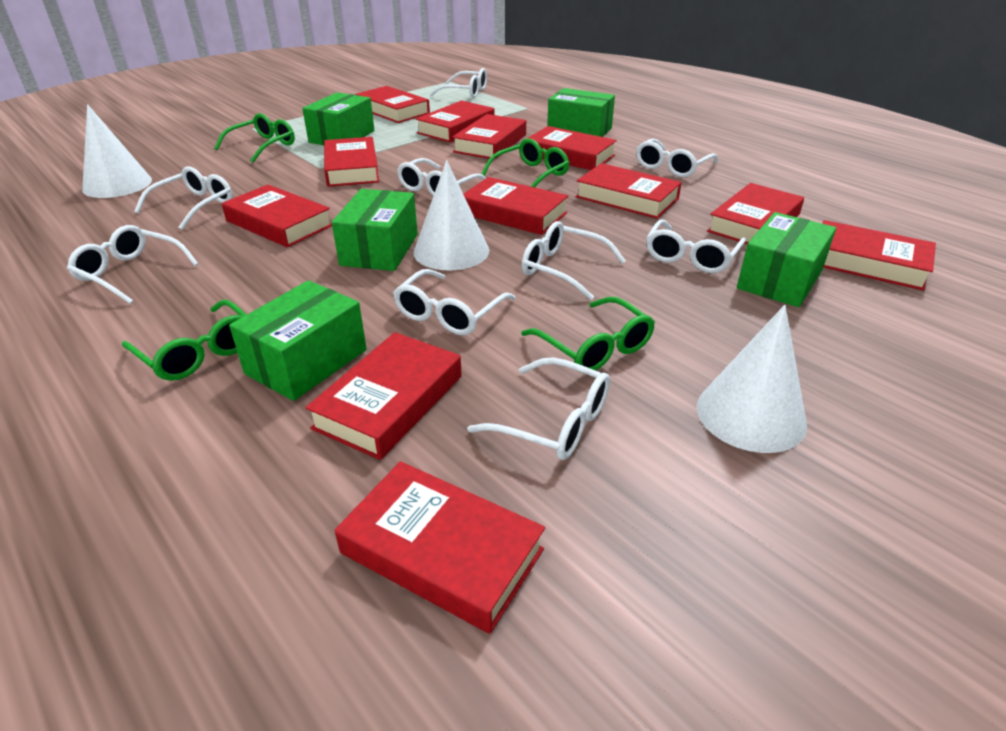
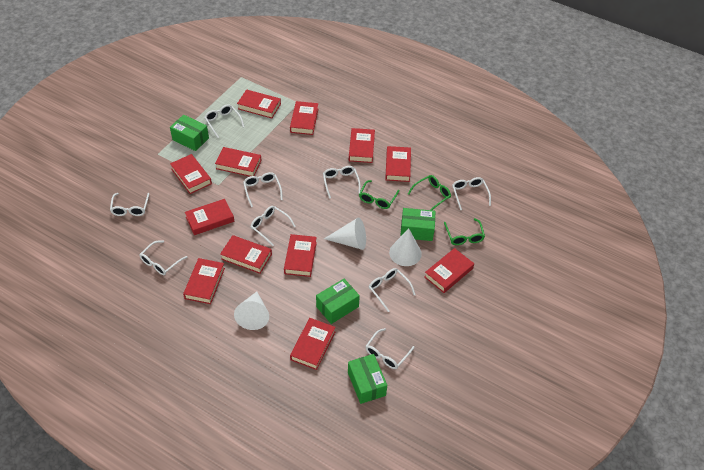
green box: 5 -> 4
green glasses: 4 -> 3

